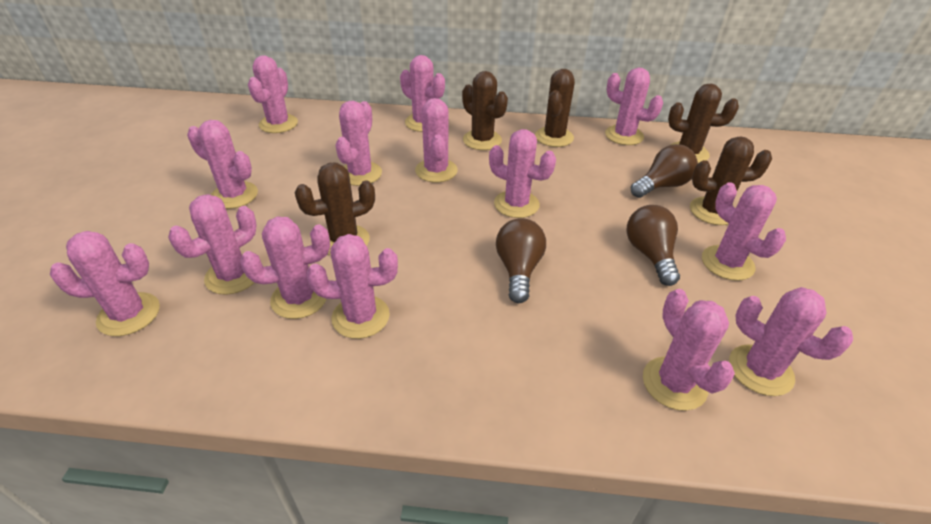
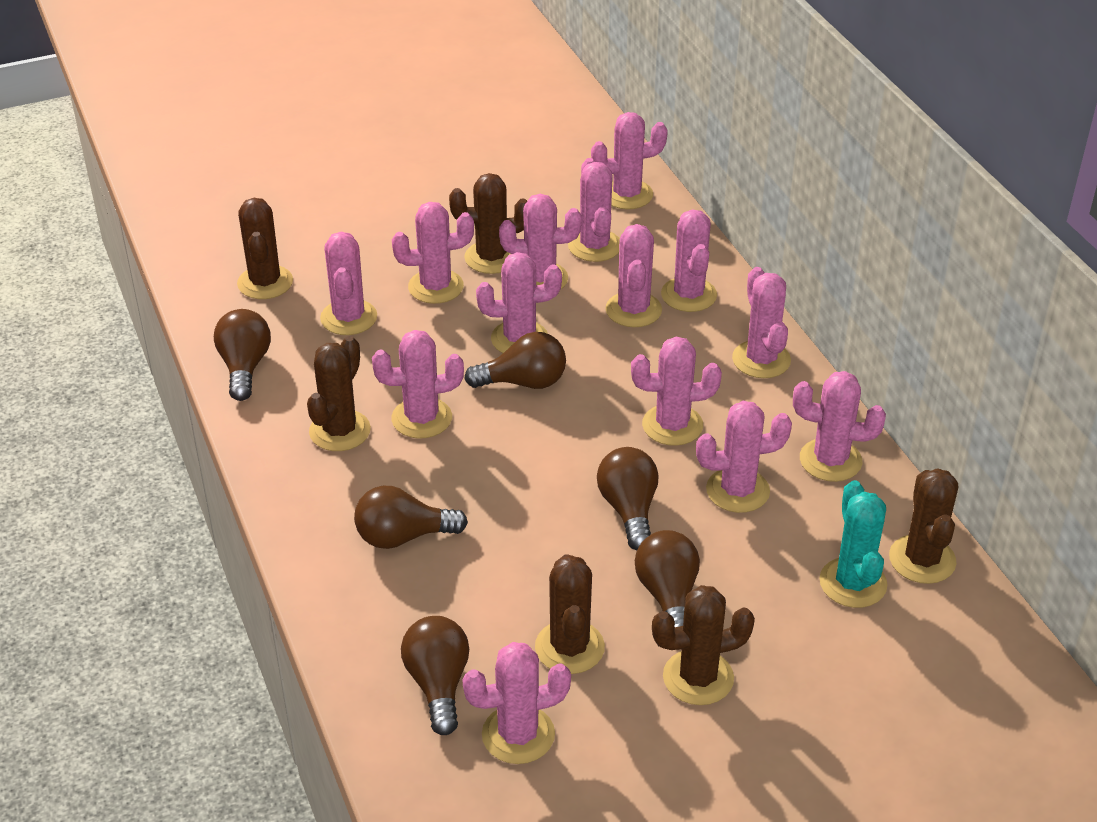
brown cactus: 5 -> 6
brown light bulb: 3 -> 6
turquoise cactus: 0 -> 1

